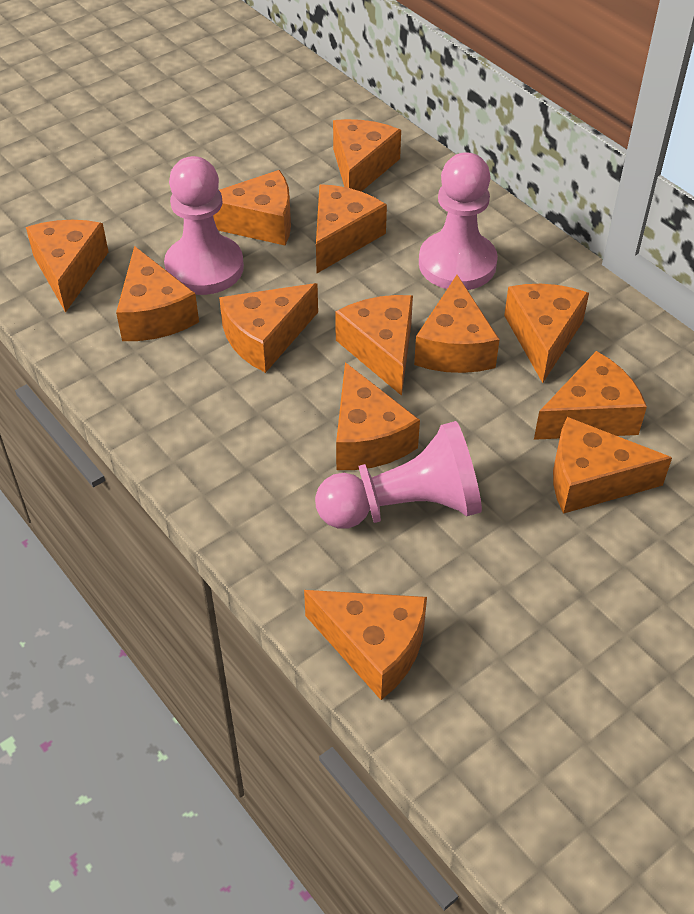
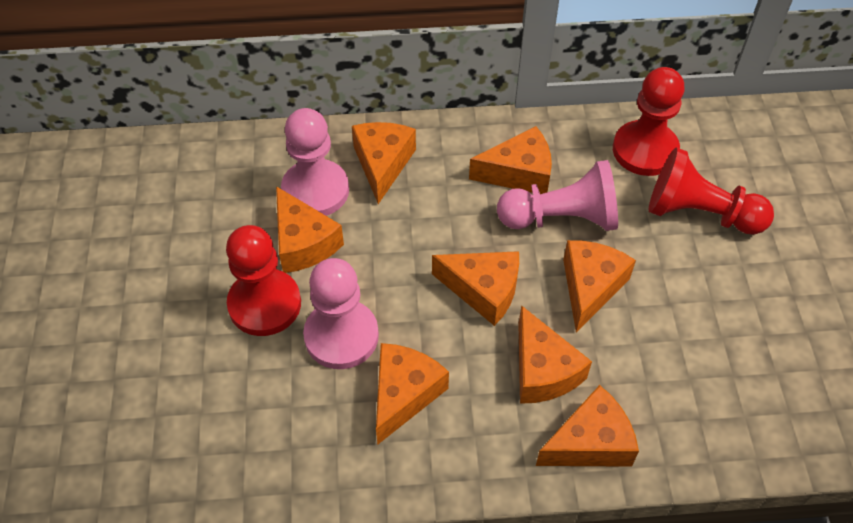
orange cheese: 13 -> 8
red pawn: 0 -> 3

